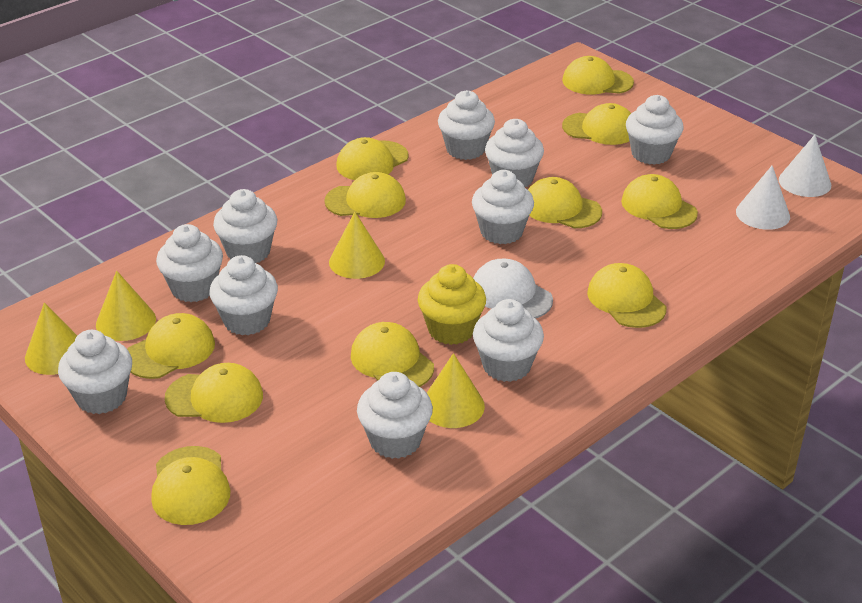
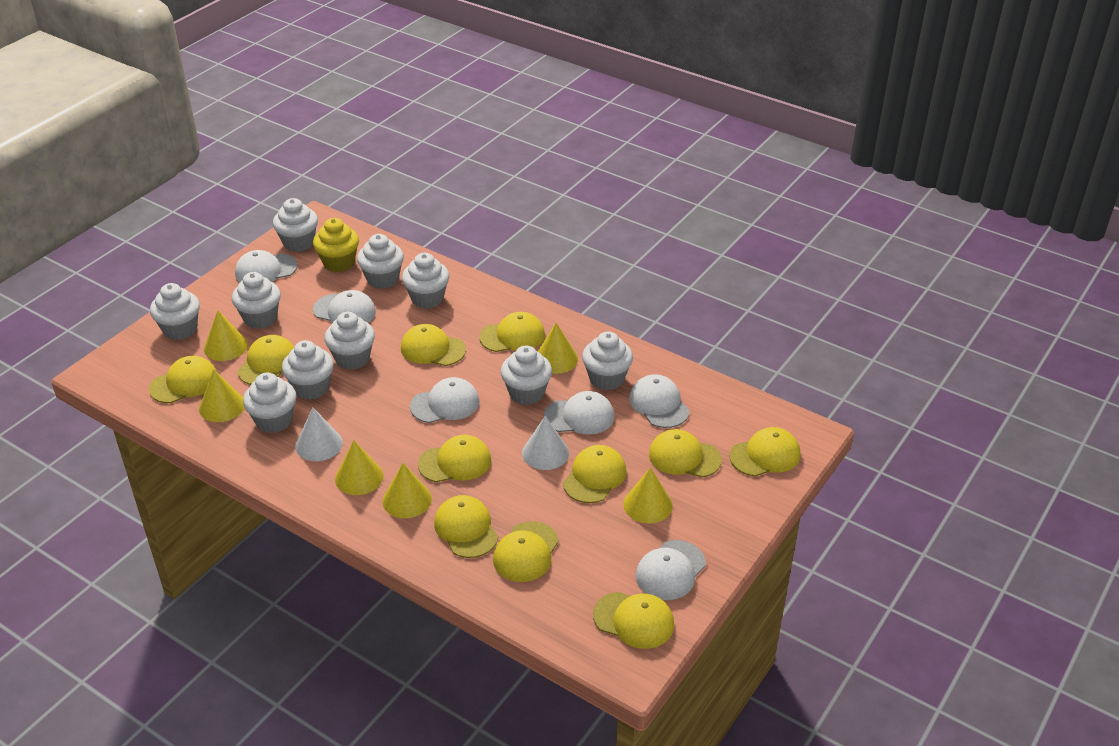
white cap: 1 -> 6
yellow cone: 4 -> 6

